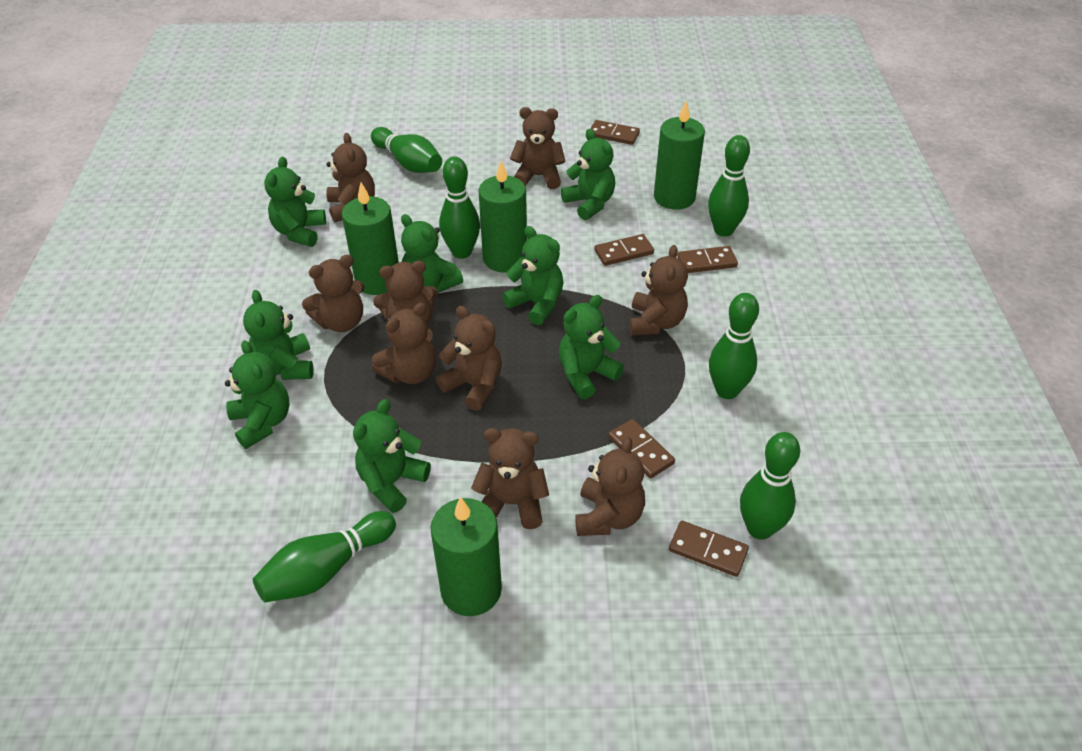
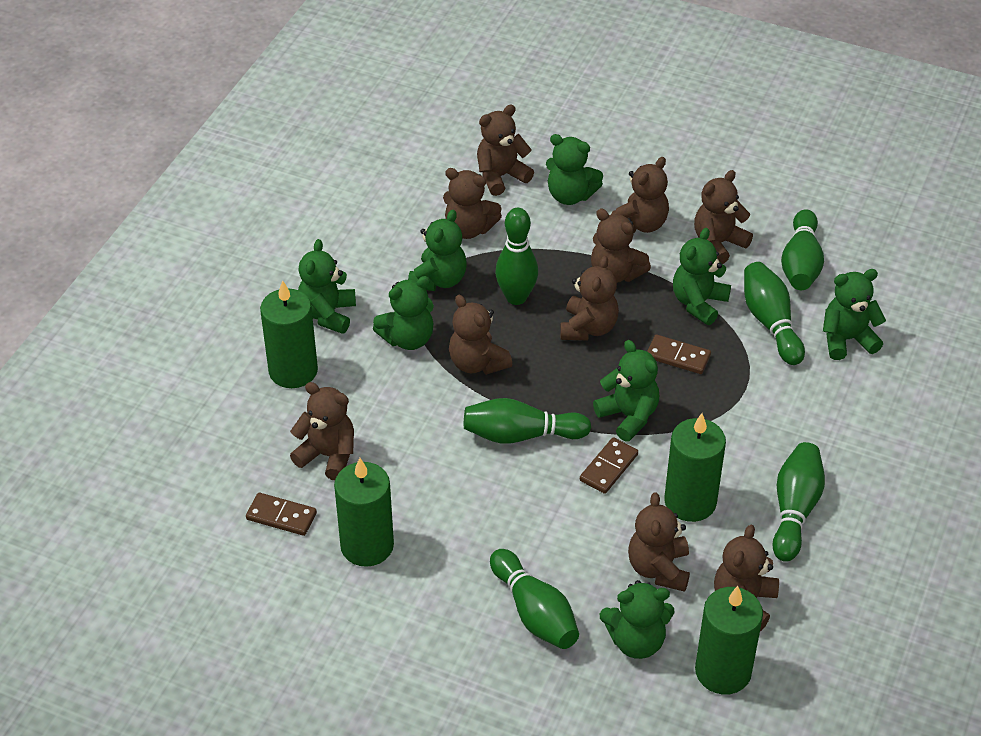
brown domino: 5 -> 3
brown teddy bear: 9 -> 10

